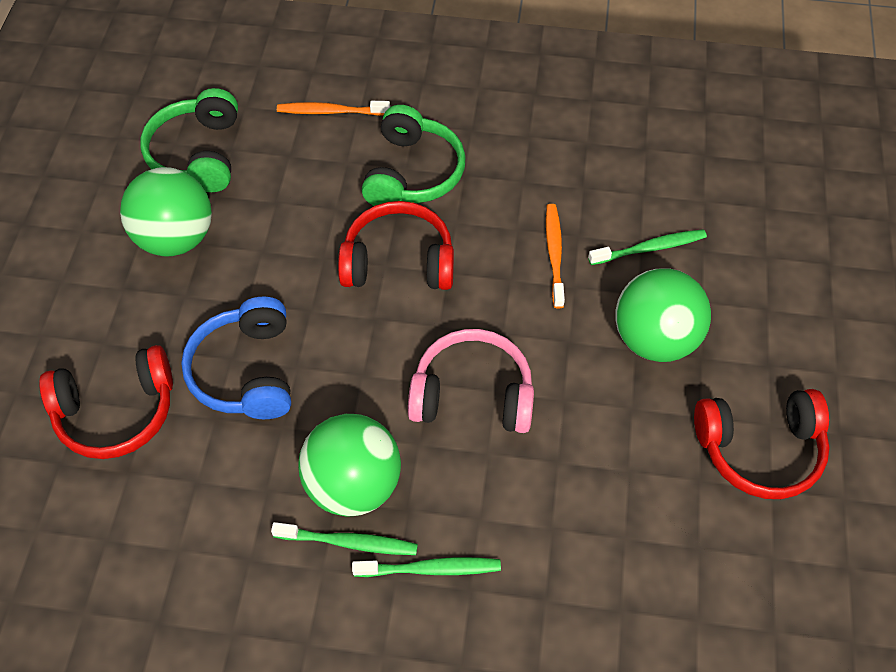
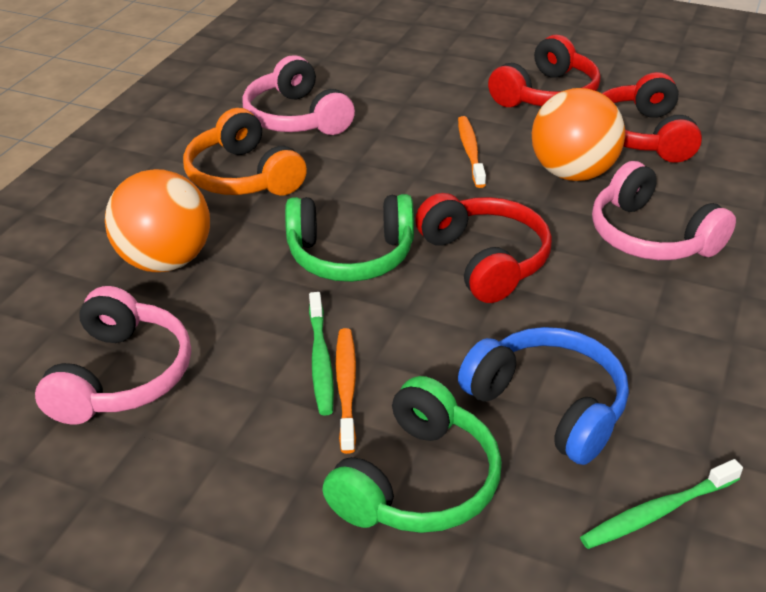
green ball: 3 -> 0
green toothbrush: 3 -> 2
orange ball: 0 -> 2
orange headphones: 0 -> 1
pink headphones: 1 -> 3

